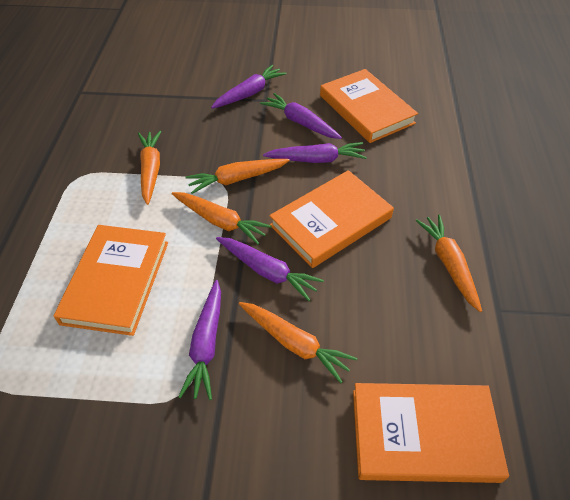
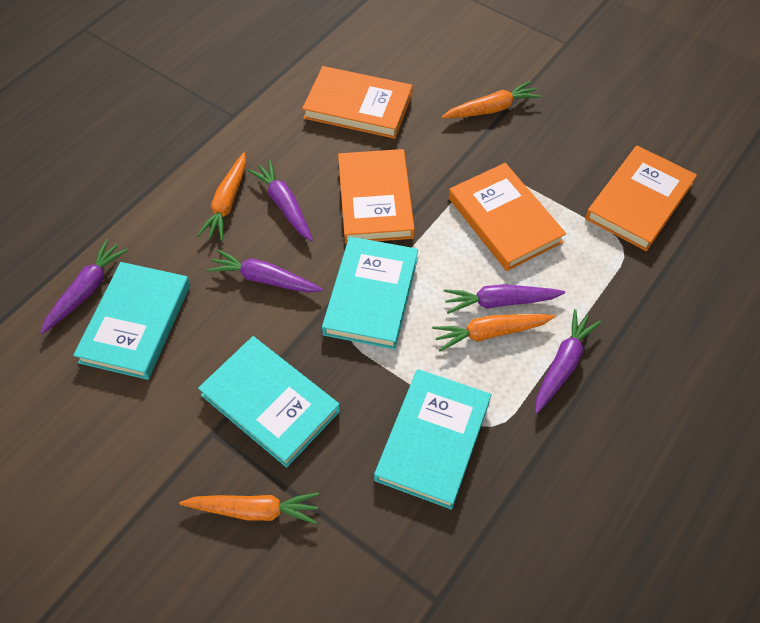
orange carrot: 5 -> 4
turquoise book: 0 -> 4

